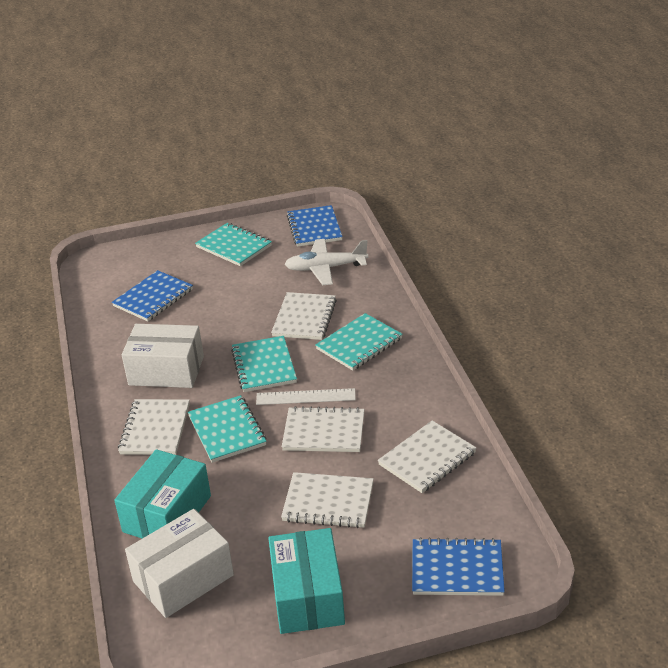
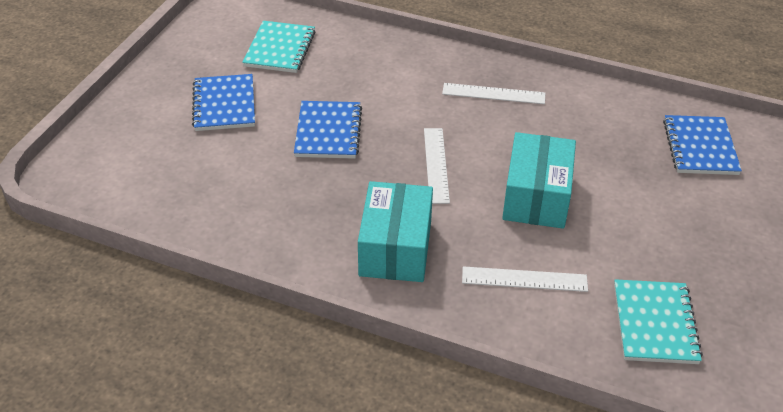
turquoise notebook: 4 -> 2
white box: 2 -> 0
white notebook: 5 -> 0
white plane: 1 -> 0
white ruler: 1 -> 3

